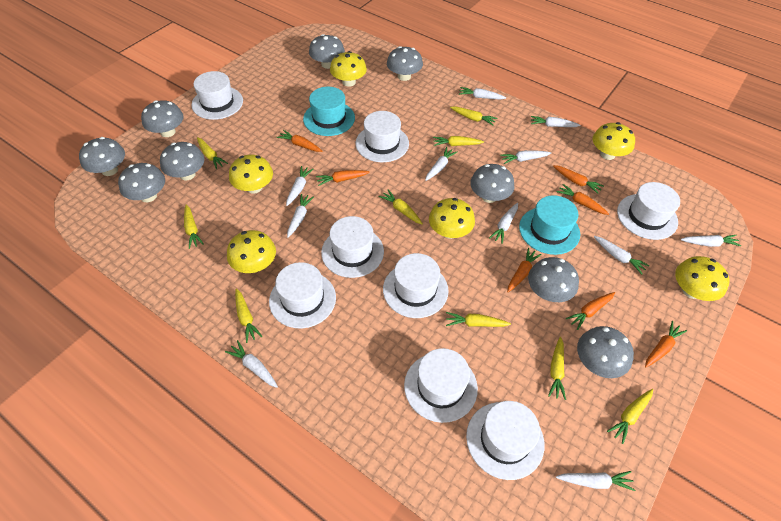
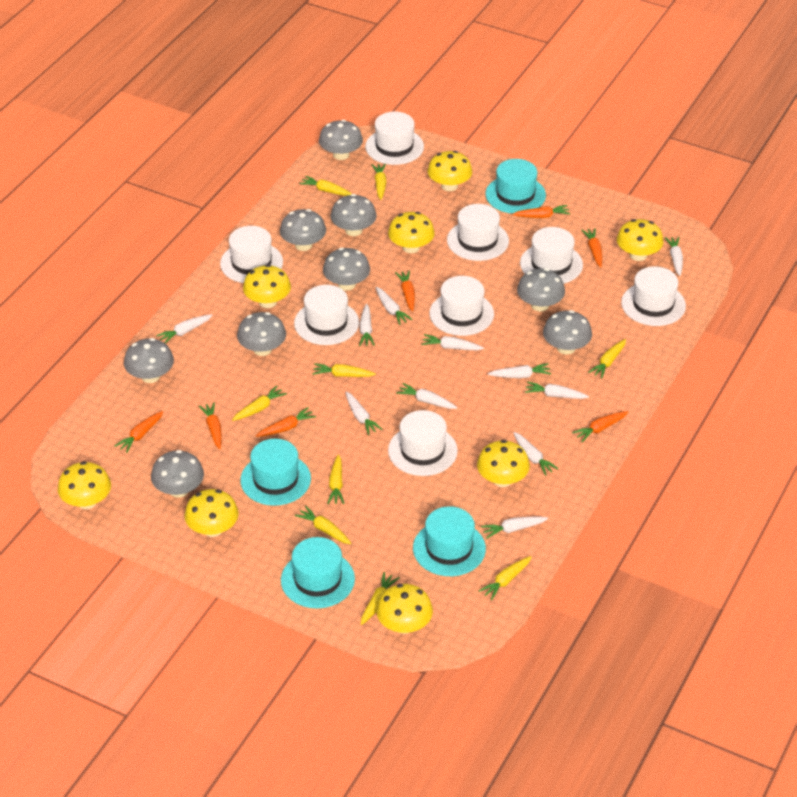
turquoise hat: 2 -> 4
yellow mushroom: 6 -> 8

